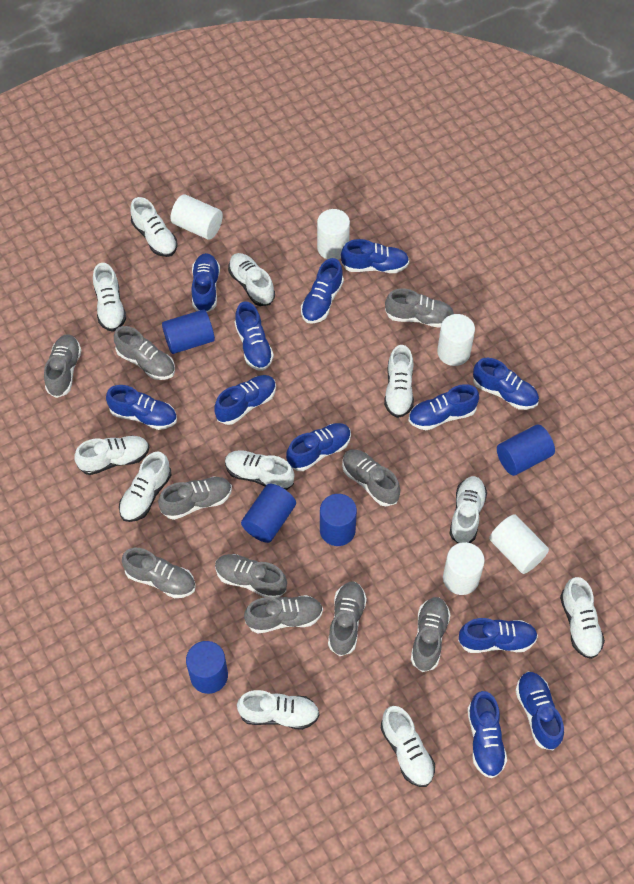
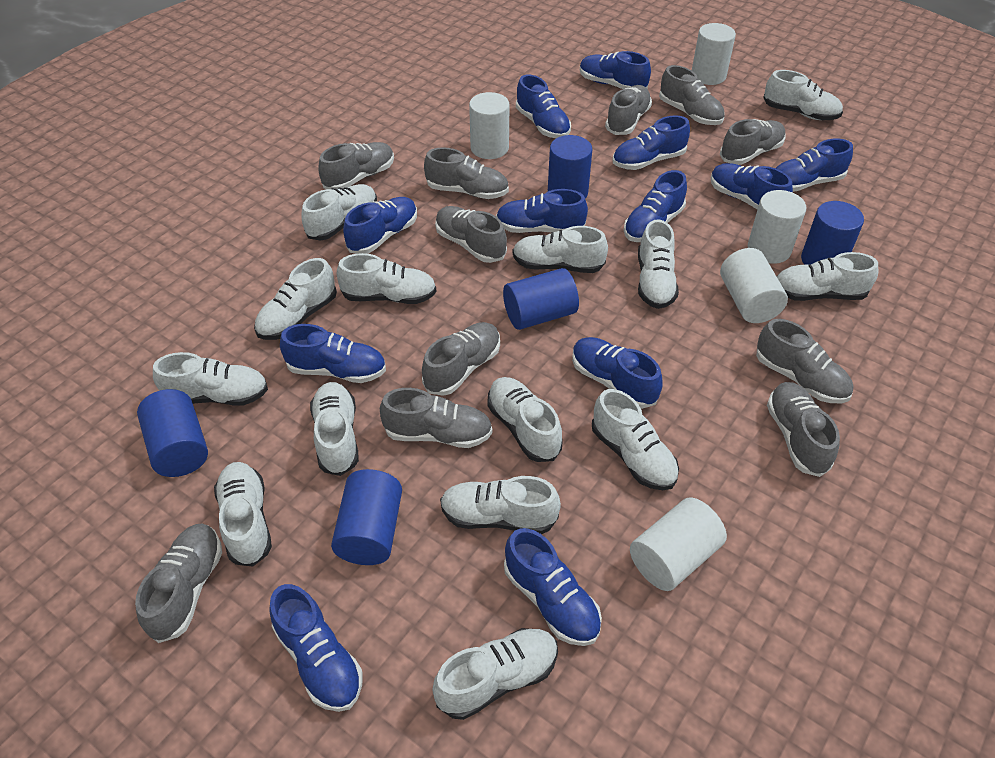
grey shoe: 10 -> 11
white shoe: 11 -> 14

